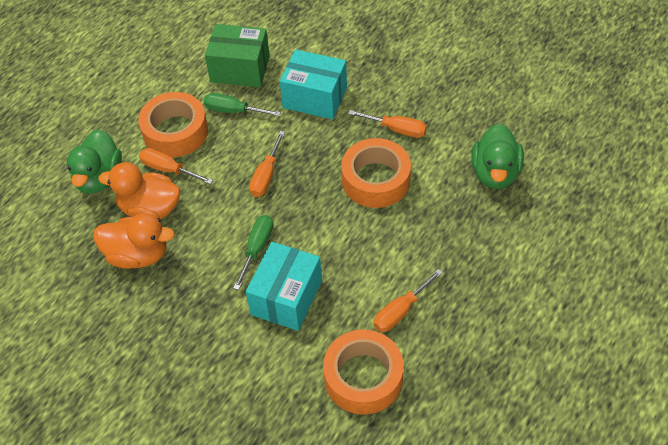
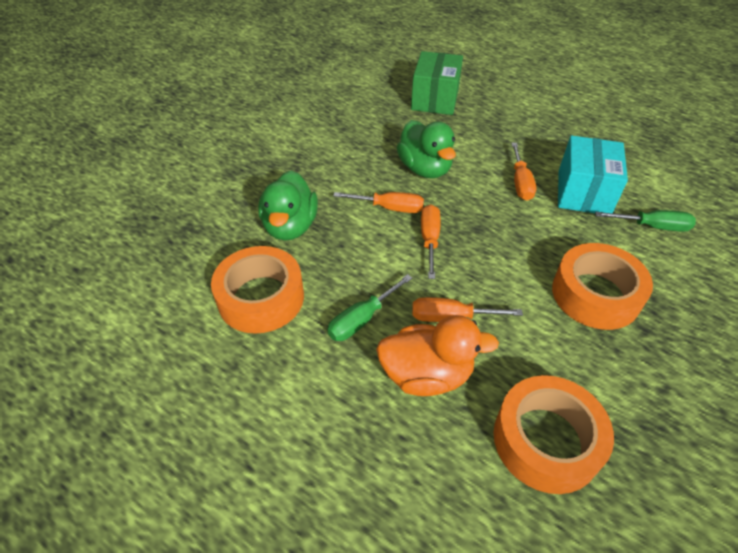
orange duck: 2 -> 1
turquoise box: 2 -> 1

